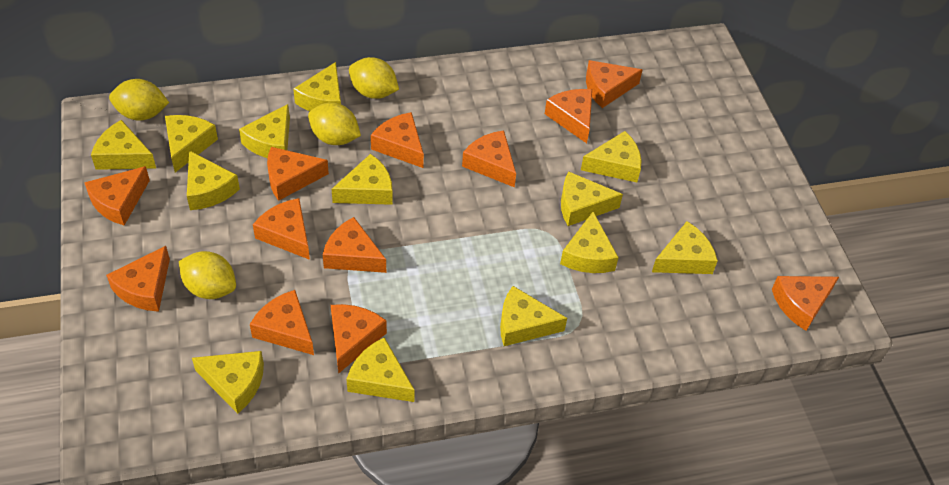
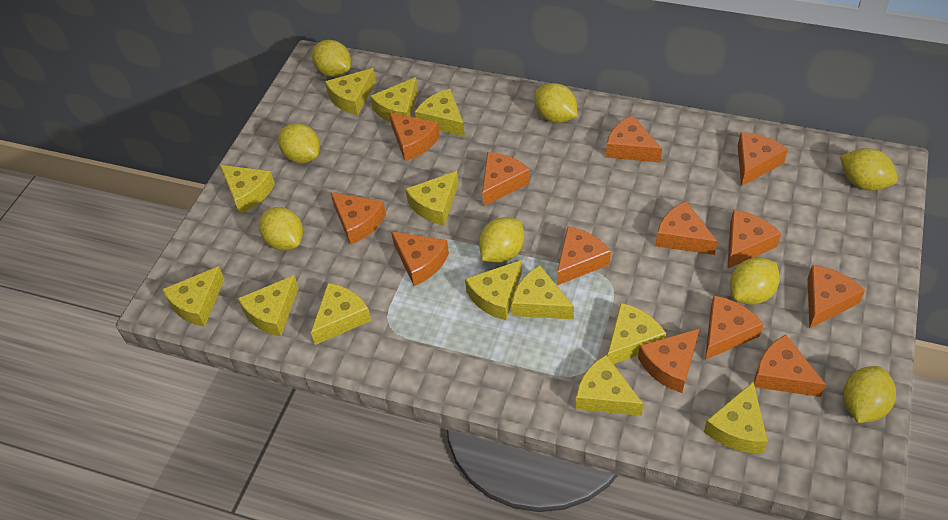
orange cheese: 12 -> 13
yellow lemon: 4 -> 8

